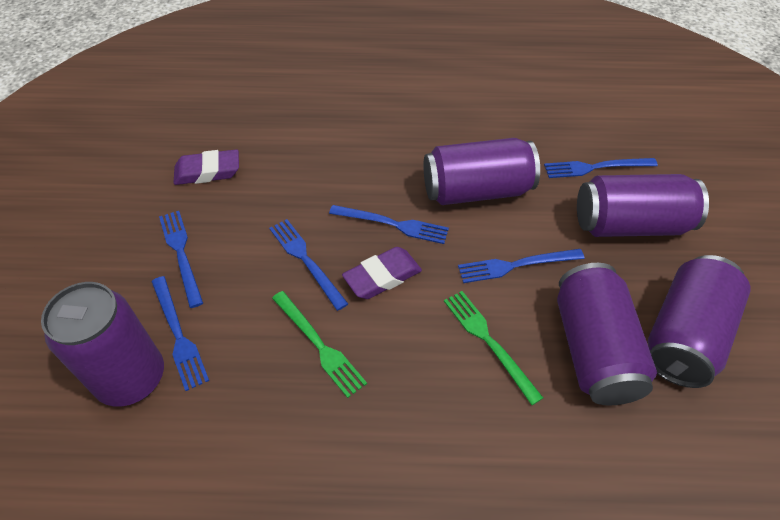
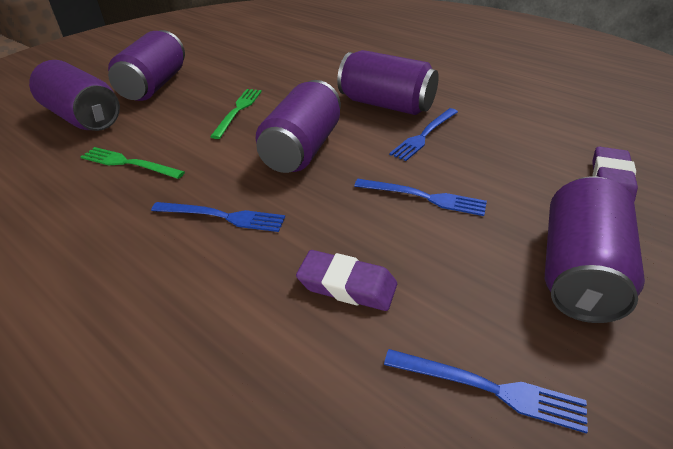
blue fork: 6 -> 4

